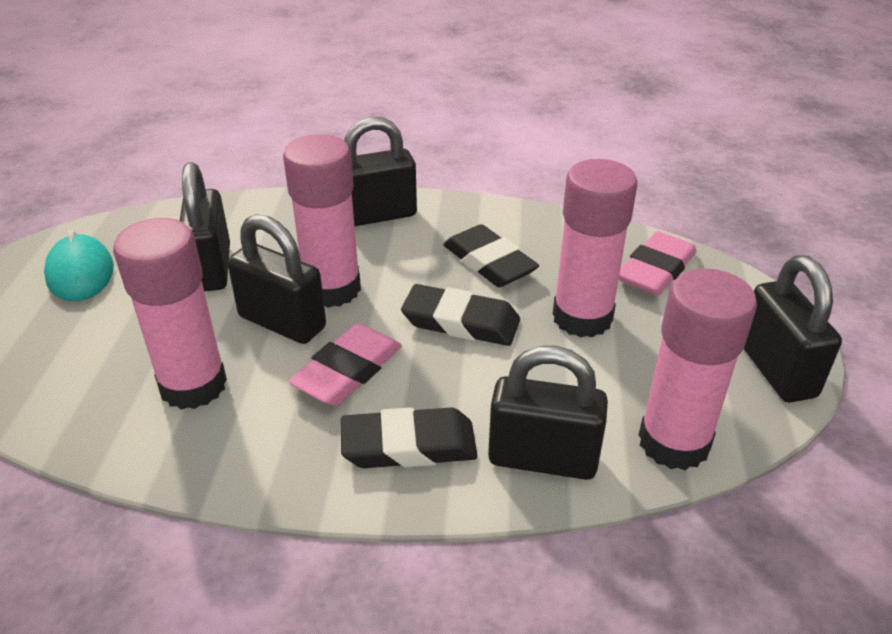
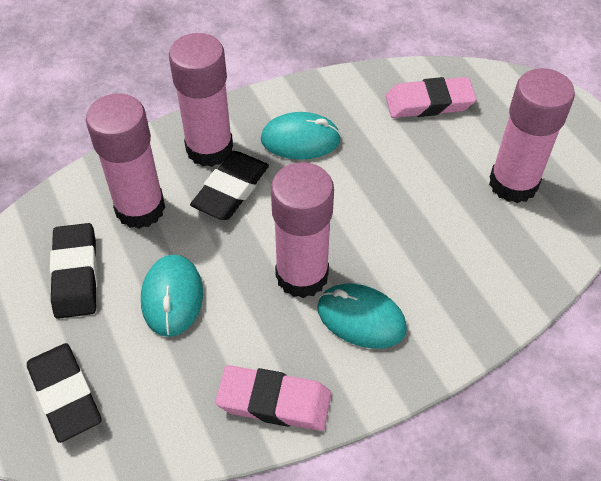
black padlock: 5 -> 0
turquoise mouse: 1 -> 3

